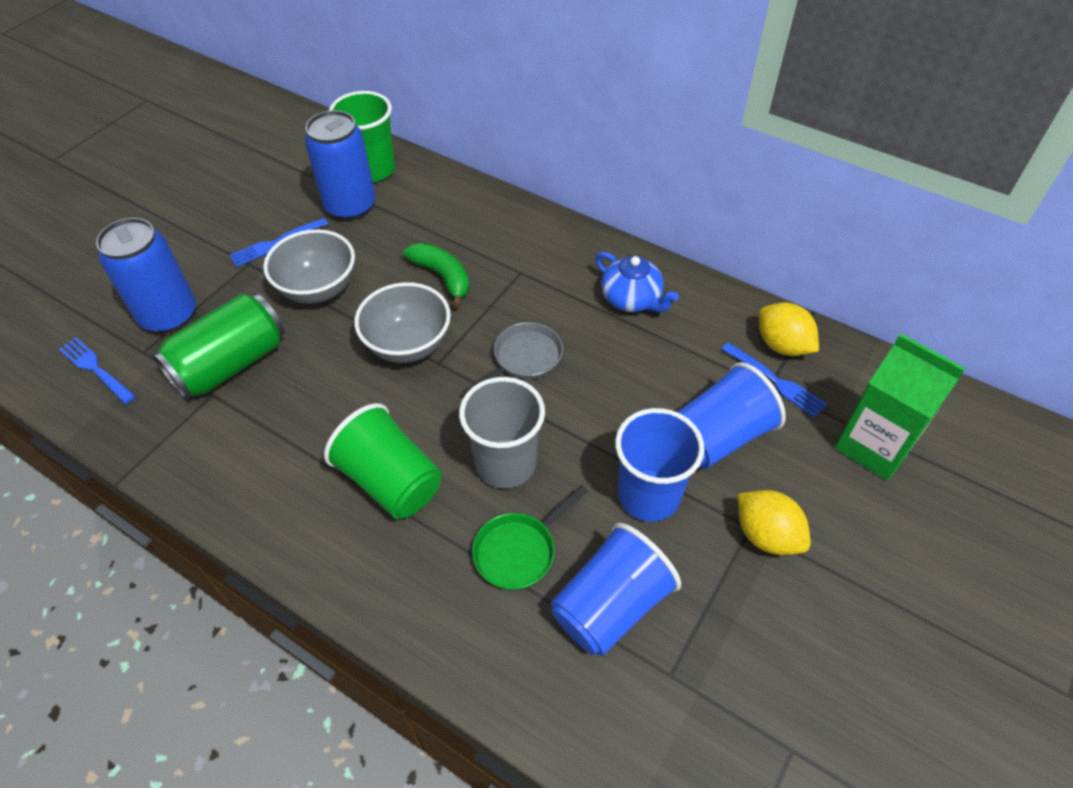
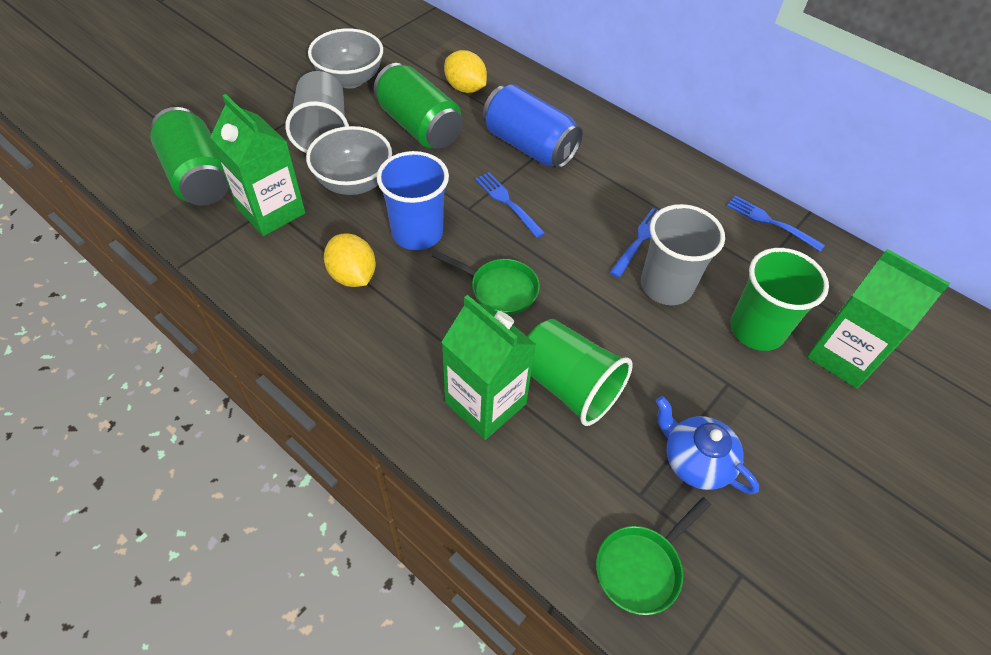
blue can: 2 -> 1
blue cup: 3 -> 1
green banana: 1 -> 0
green can: 1 -> 2
green carton: 1 -> 3
green pan: 1 -> 2
grey cup: 1 -> 2
grey pan: 1 -> 0

